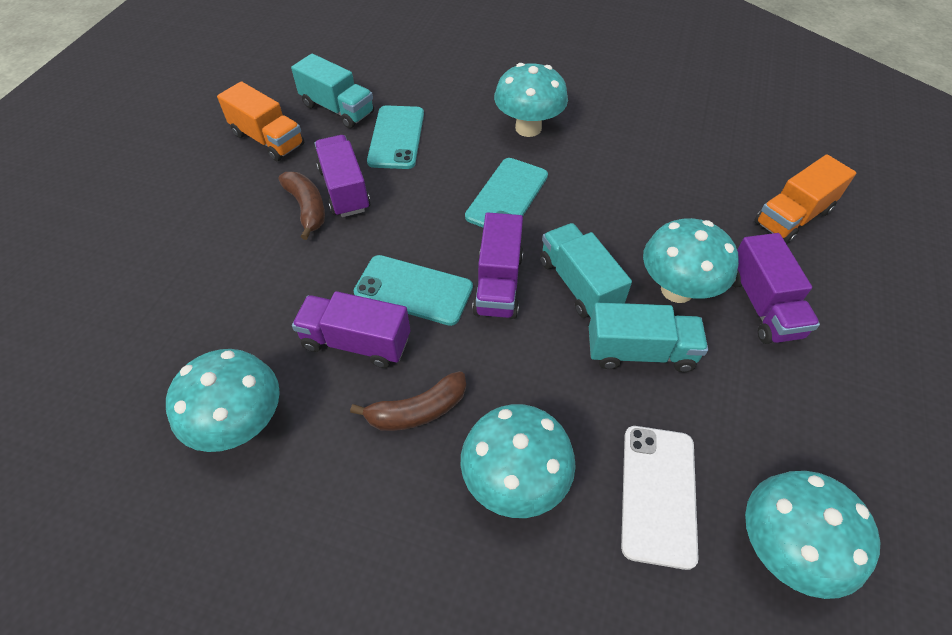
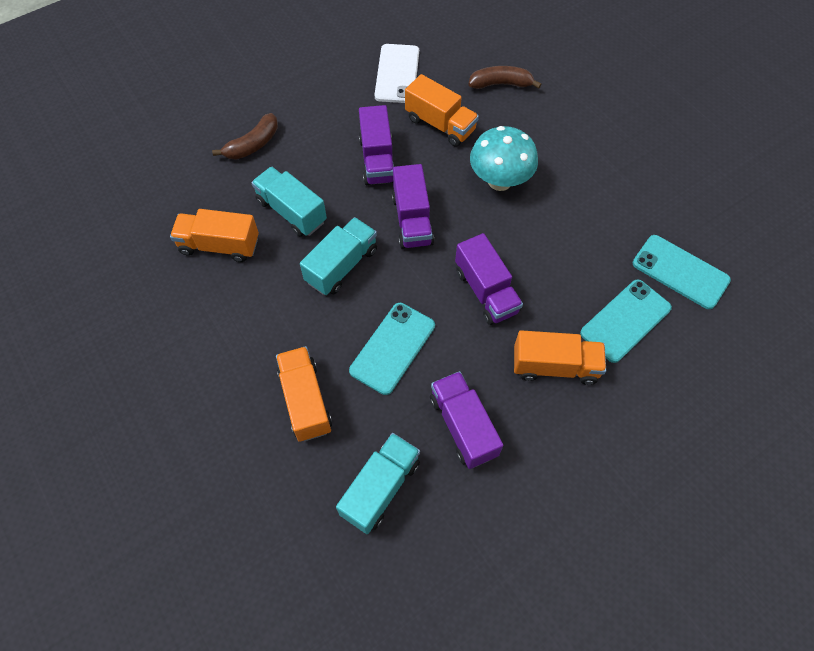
orange truck: 2 -> 4
turquoise mushroom: 5 -> 1

